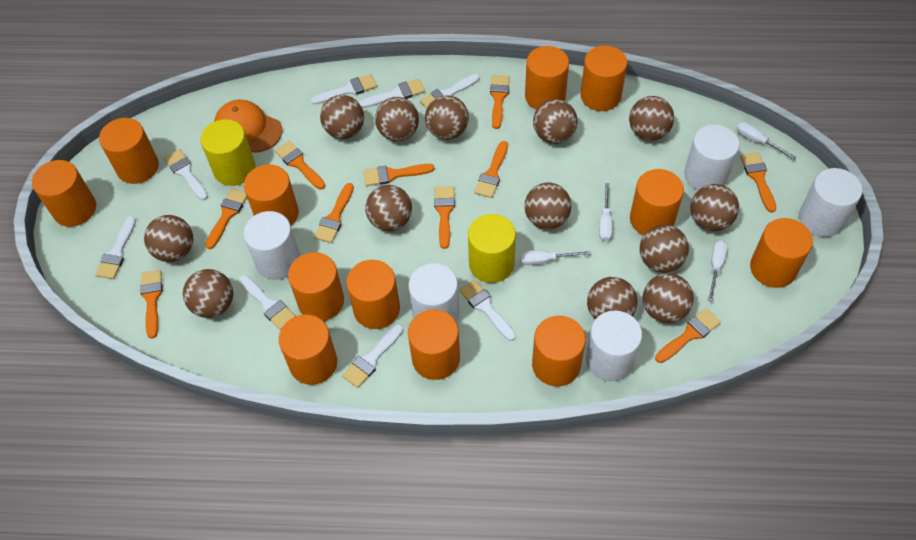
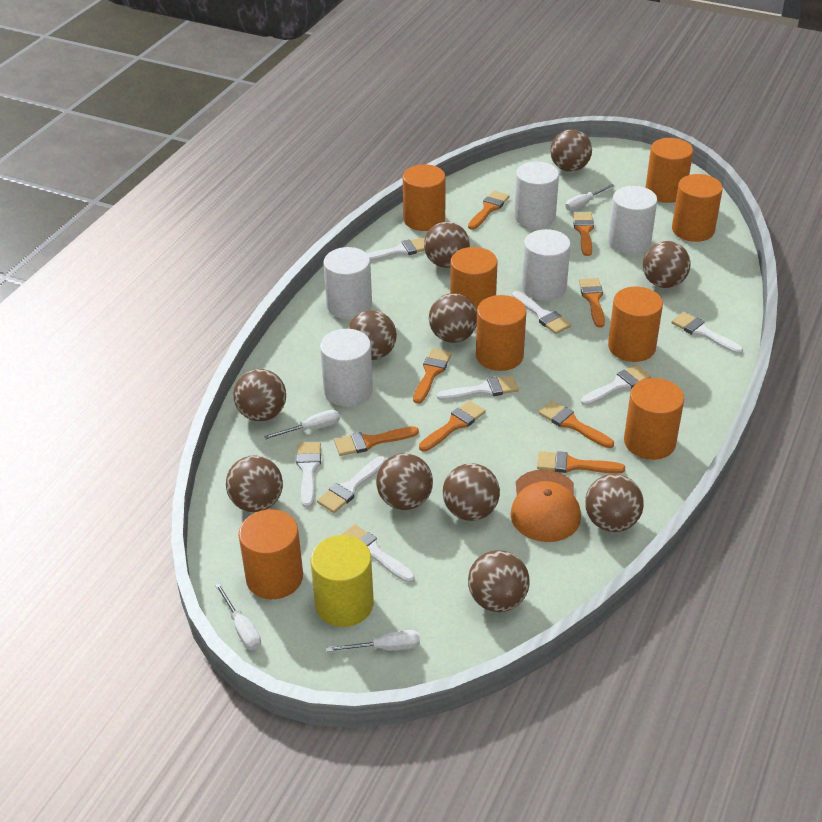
brown ball: 13 -> 11
orange brush: 10 -> 8
orange cylinder: 12 -> 8
yellow cylinder: 2 -> 1

